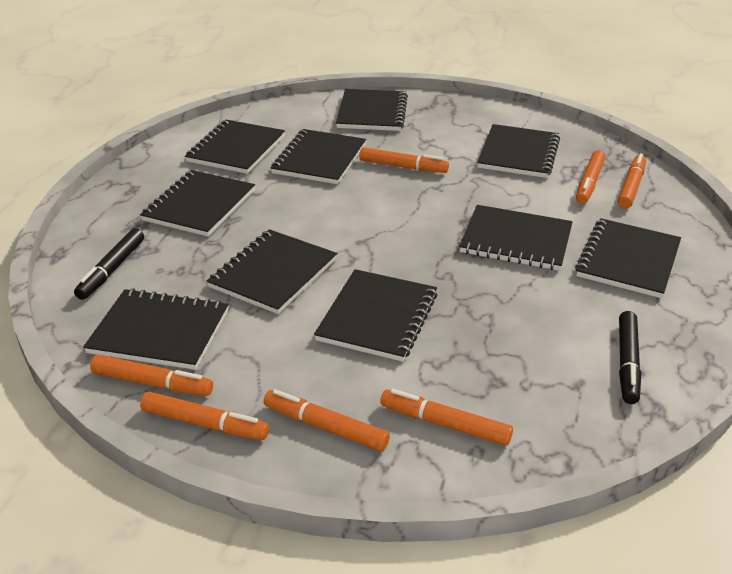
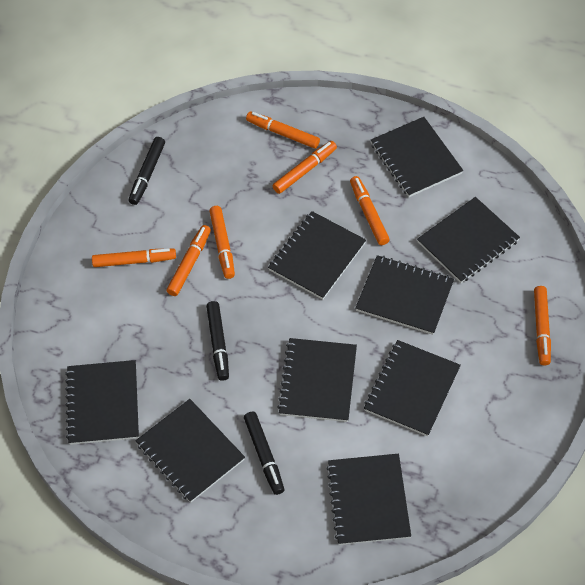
black marker: 2 -> 3
black notebook: 10 -> 9

